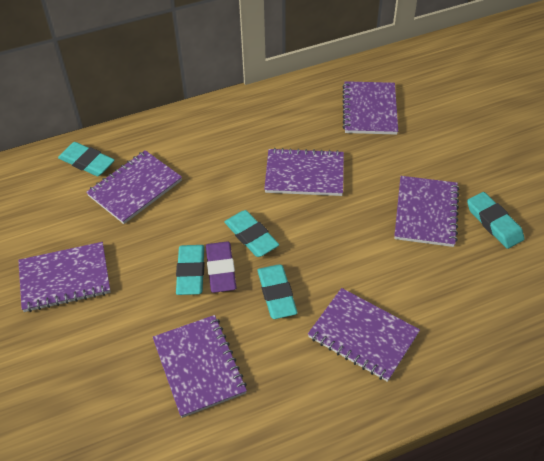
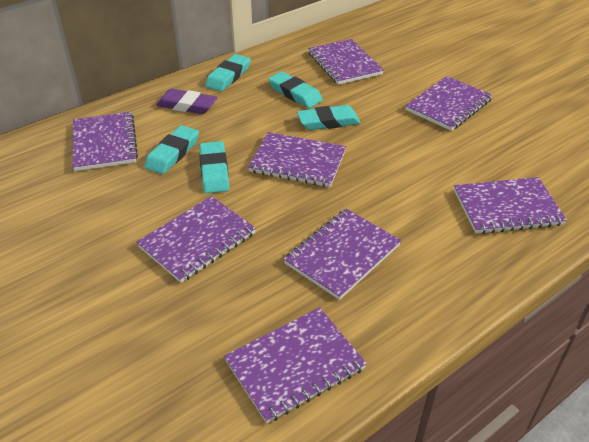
purple notebook: 7 -> 8

